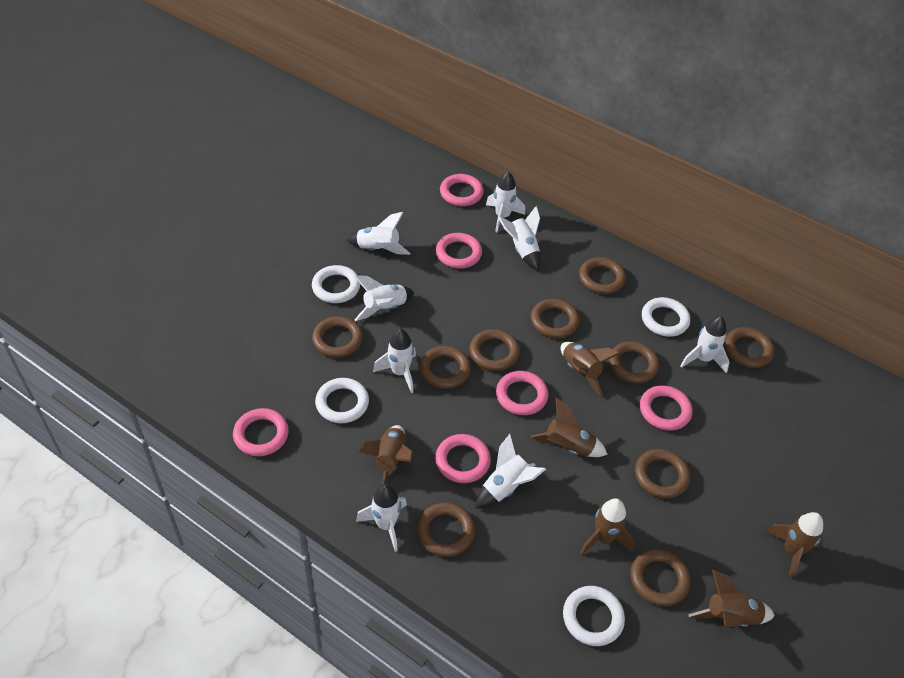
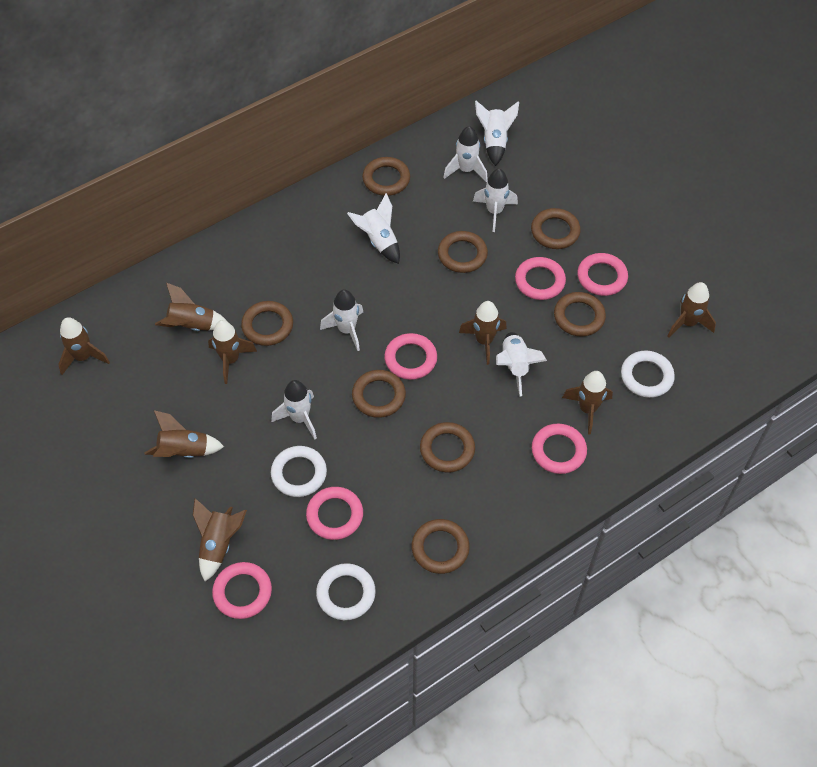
brown ring: 10 -> 8
brown rocket: 6 -> 8
white ring: 4 -> 3
white rocket: 8 -> 7

